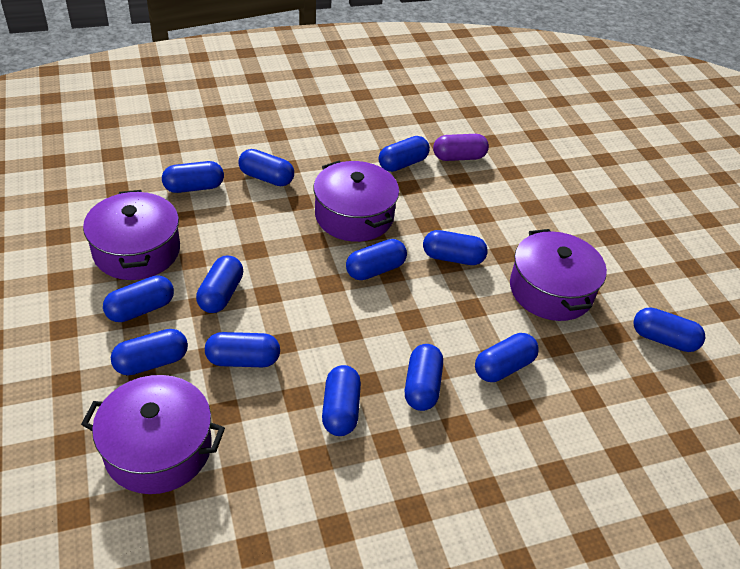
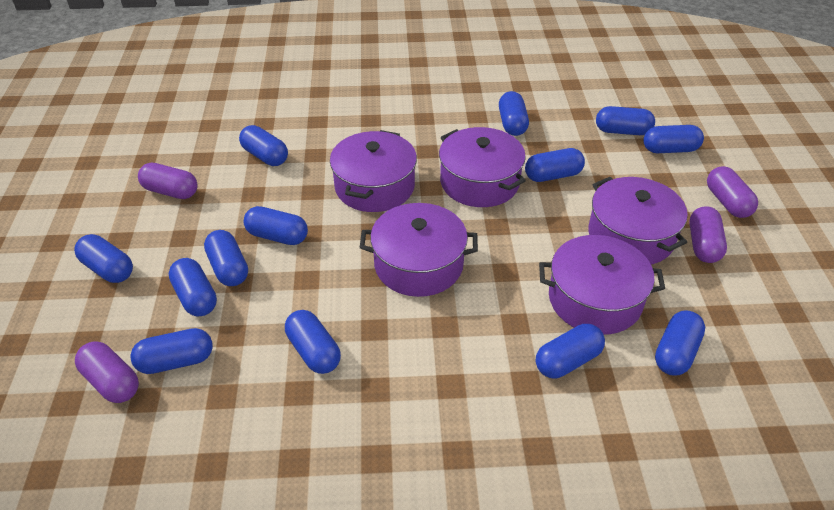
purple capsule: 1 -> 4
purple pot: 4 -> 5

